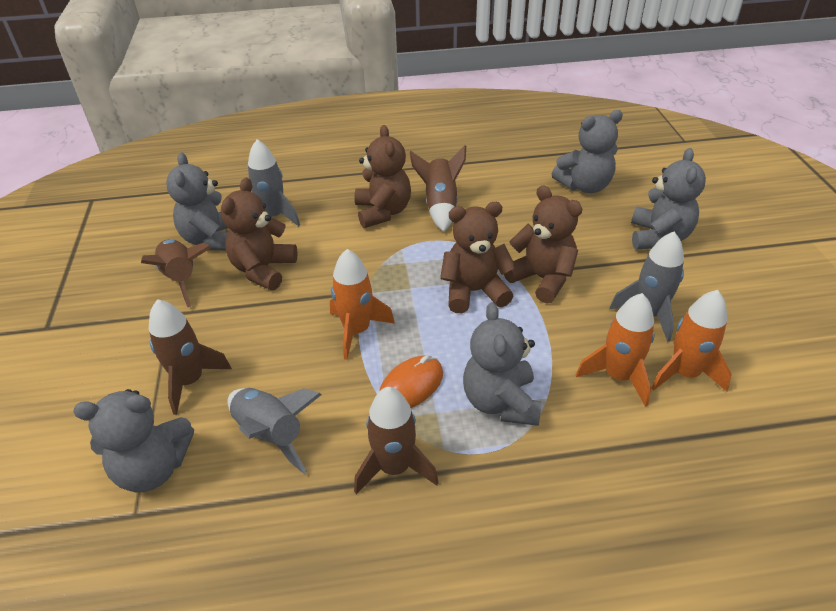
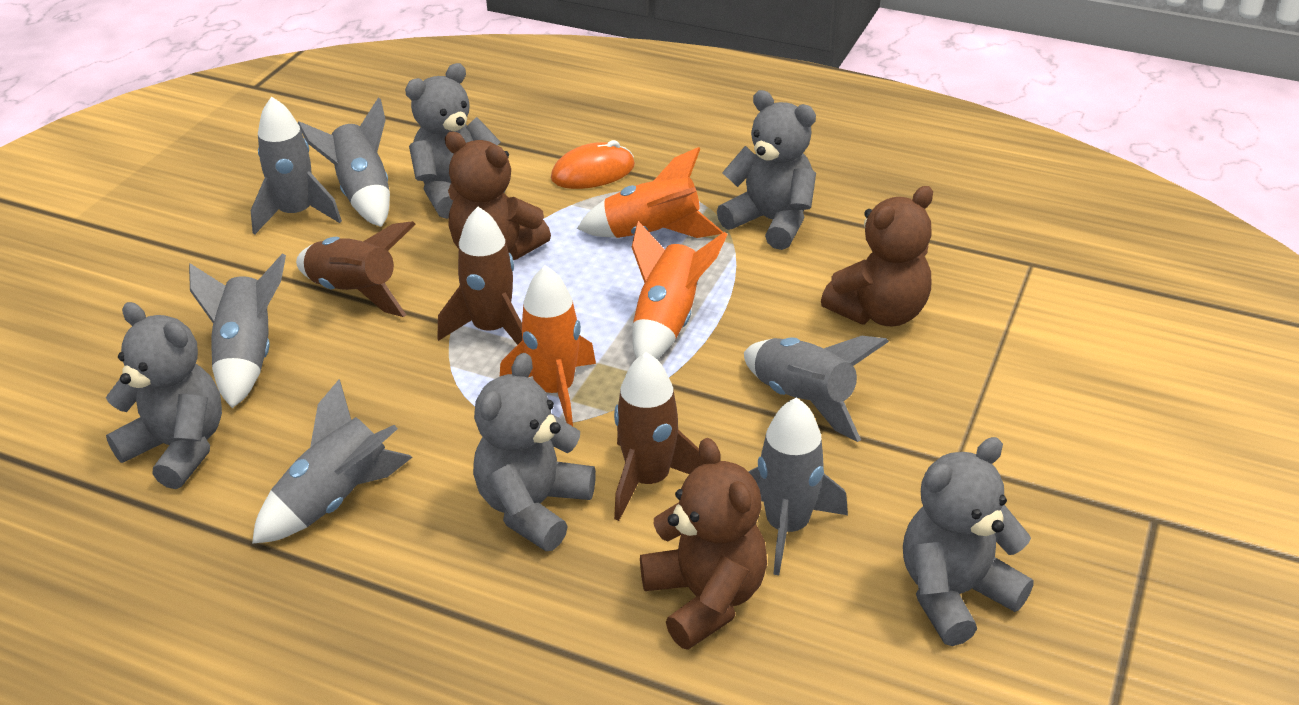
brown rocket: 4 -> 3
brown teddy bear: 4 -> 3
grey rocket: 3 -> 6

